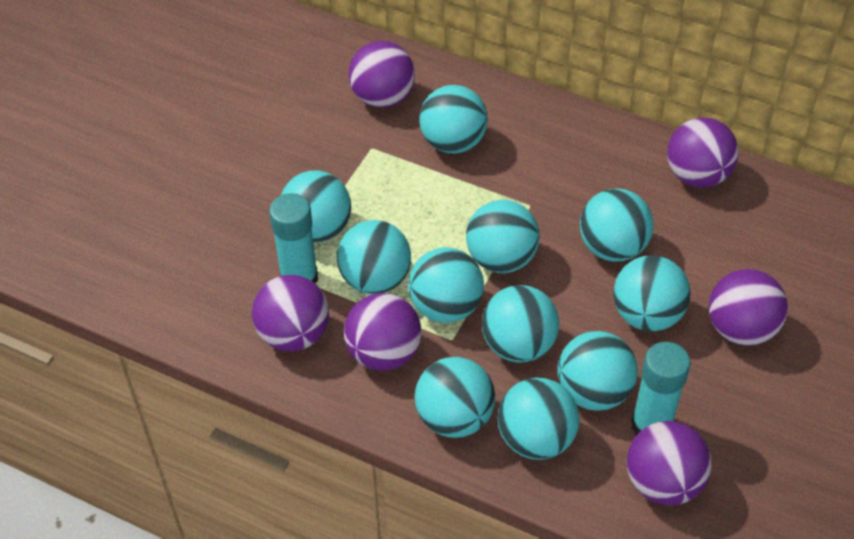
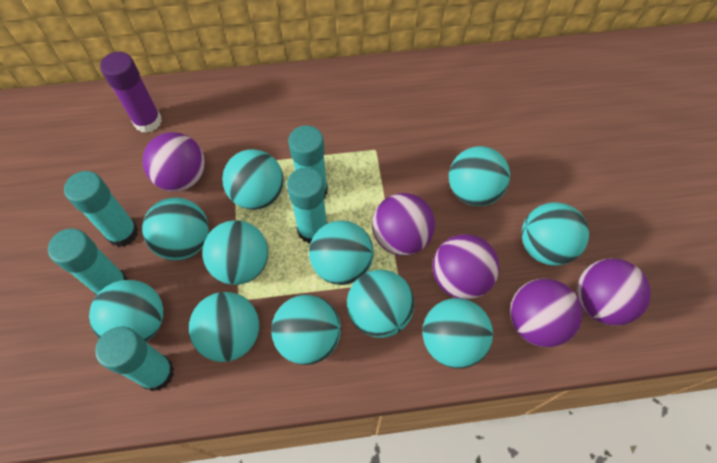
purple ball: 6 -> 5
purple glue stick: 0 -> 1
turquoise glue stick: 2 -> 5

